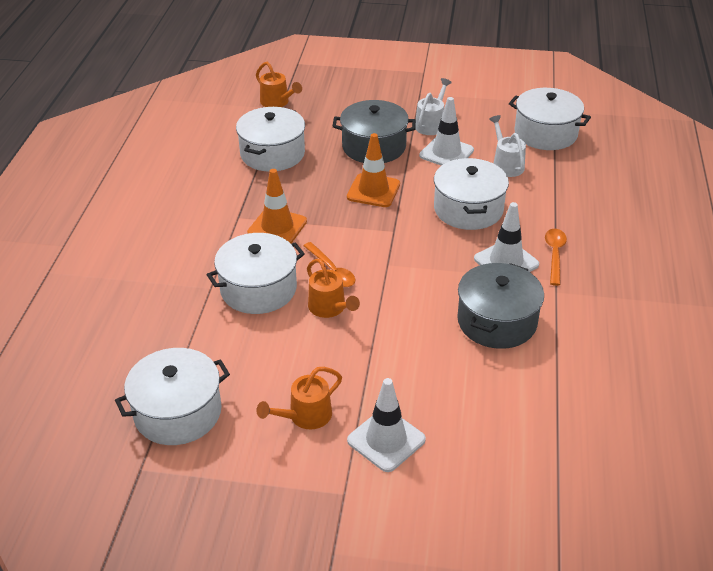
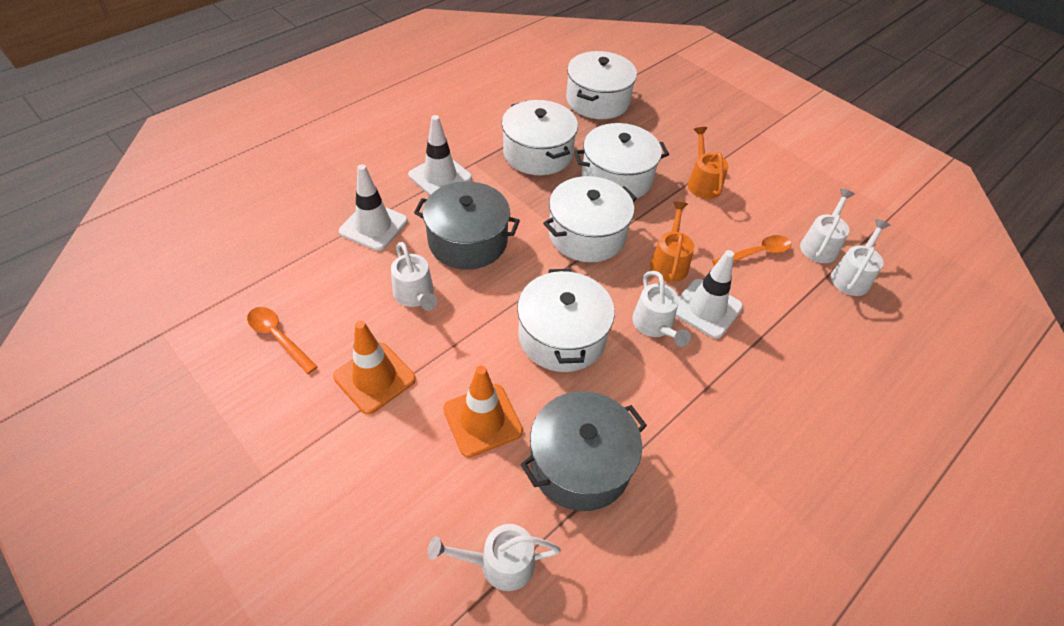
orange watering can: 3 -> 2
white watering can: 2 -> 5

